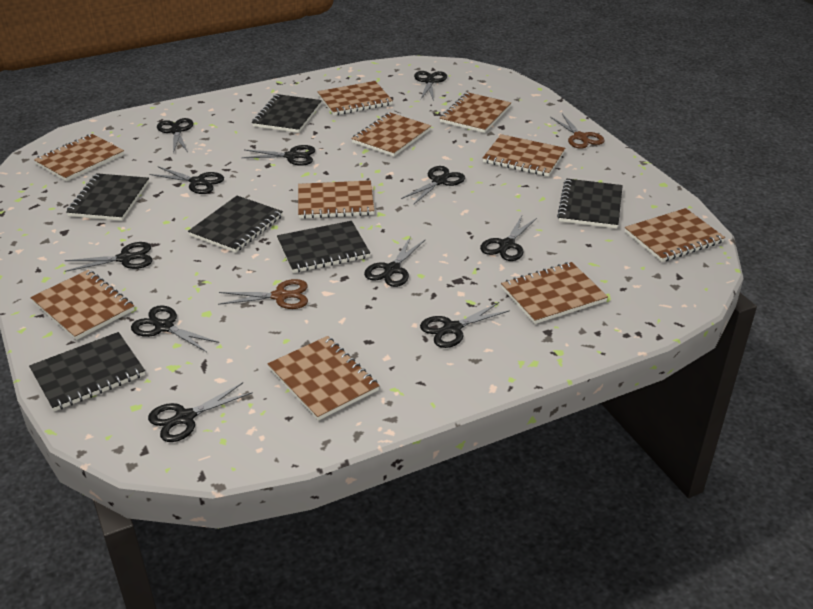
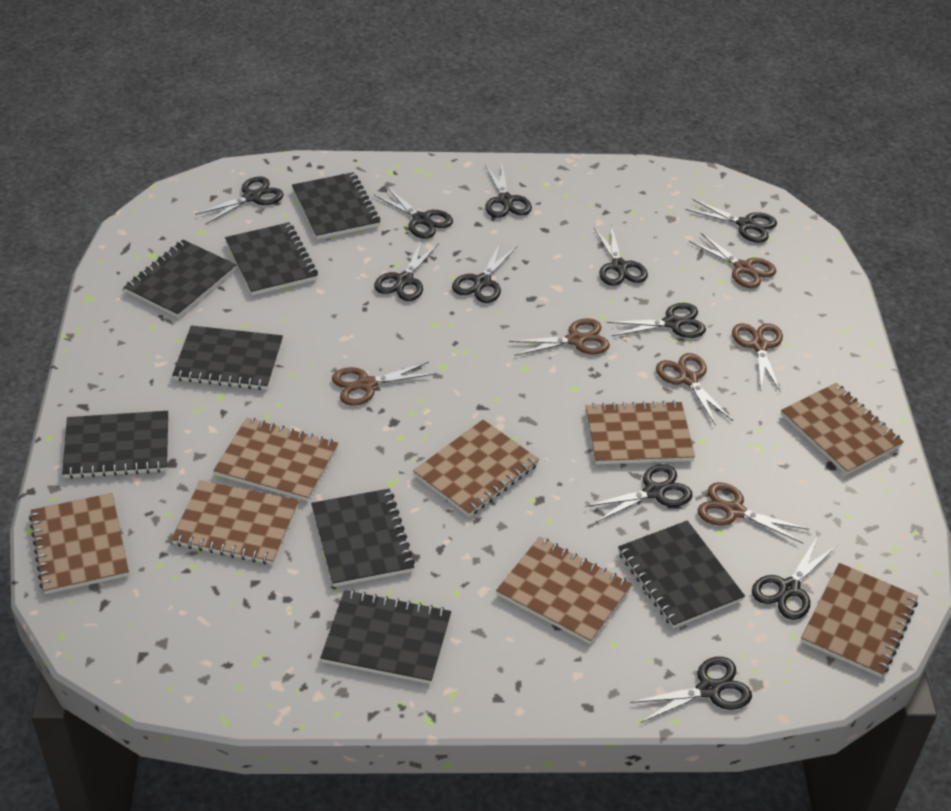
black notebook: 6 -> 8
brown notebook: 10 -> 8
brown scissors: 2 -> 6

